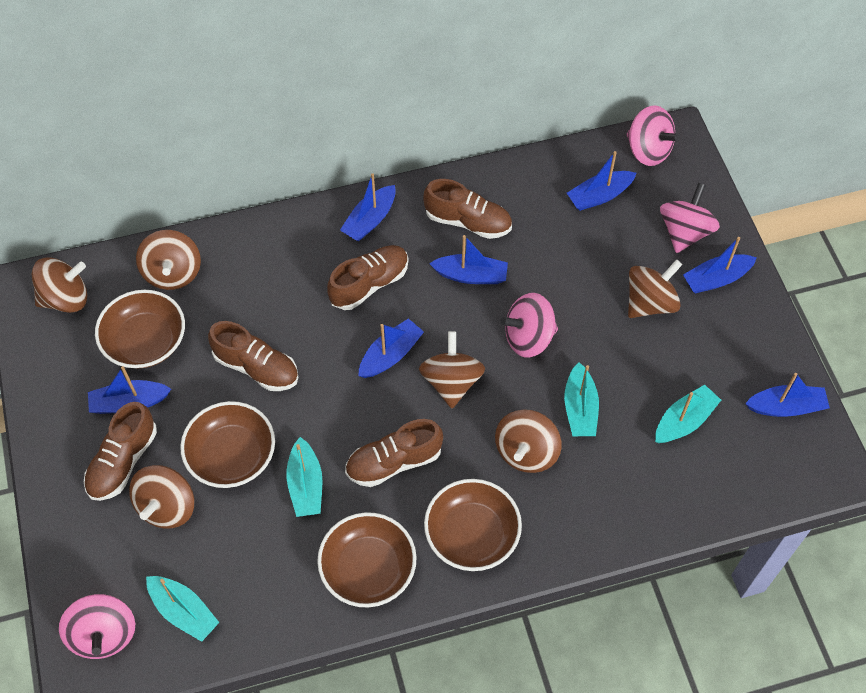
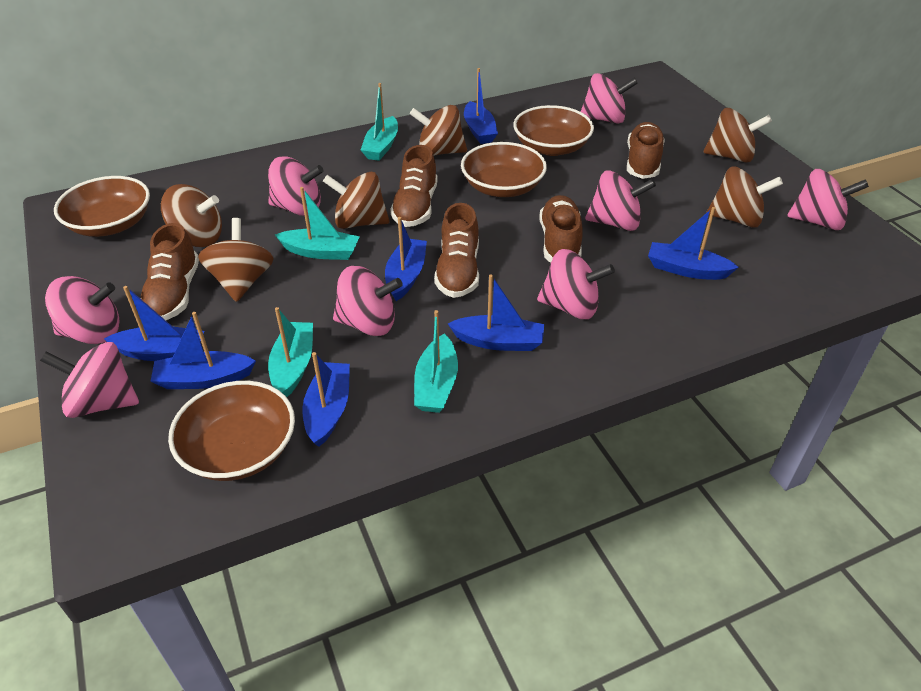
pink spinning top: 4 -> 8

